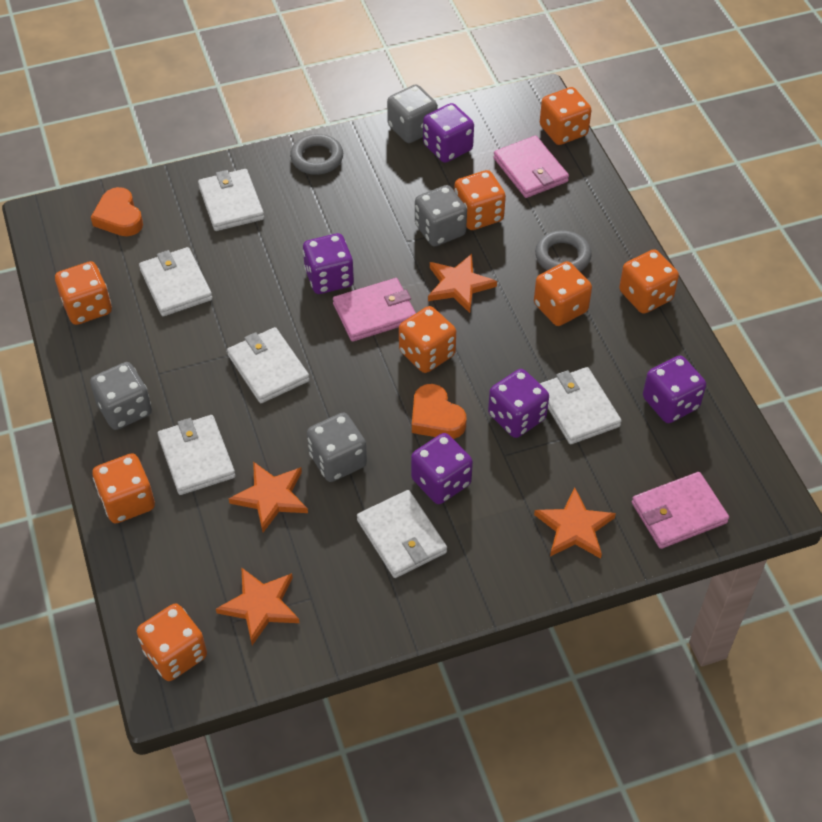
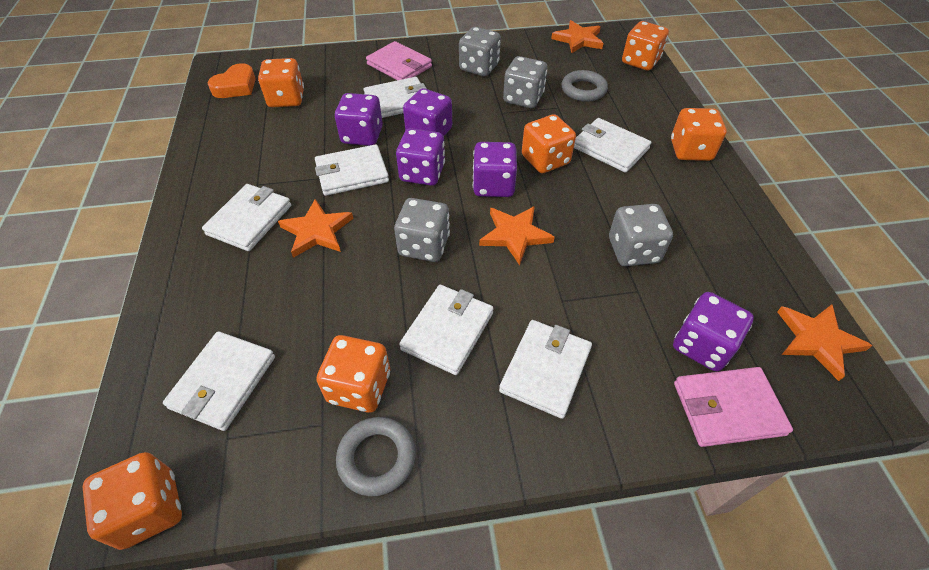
orange dice: 8 -> 6
orange heart: 2 -> 1
pink wallet: 3 -> 2
white wallet: 6 -> 7

